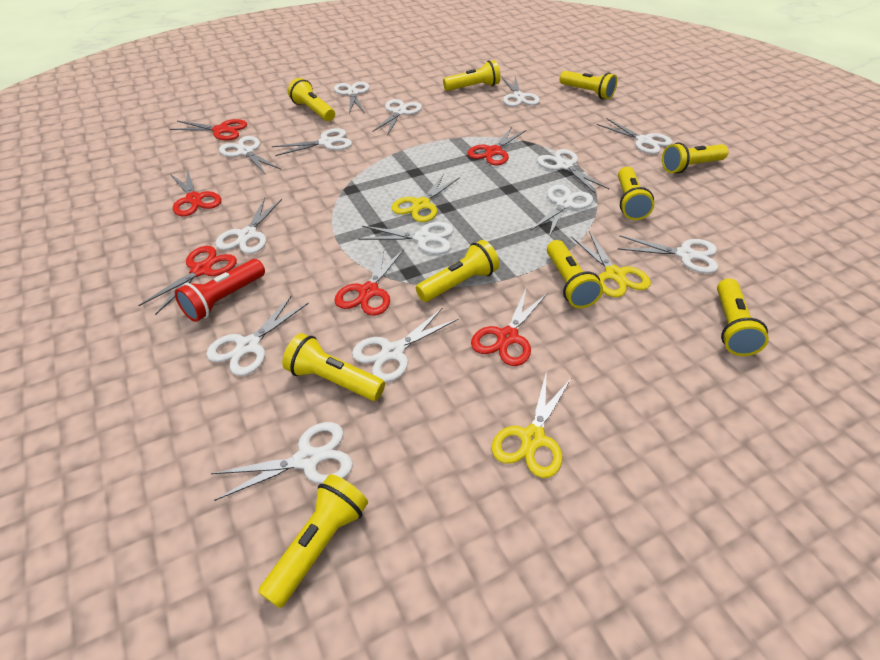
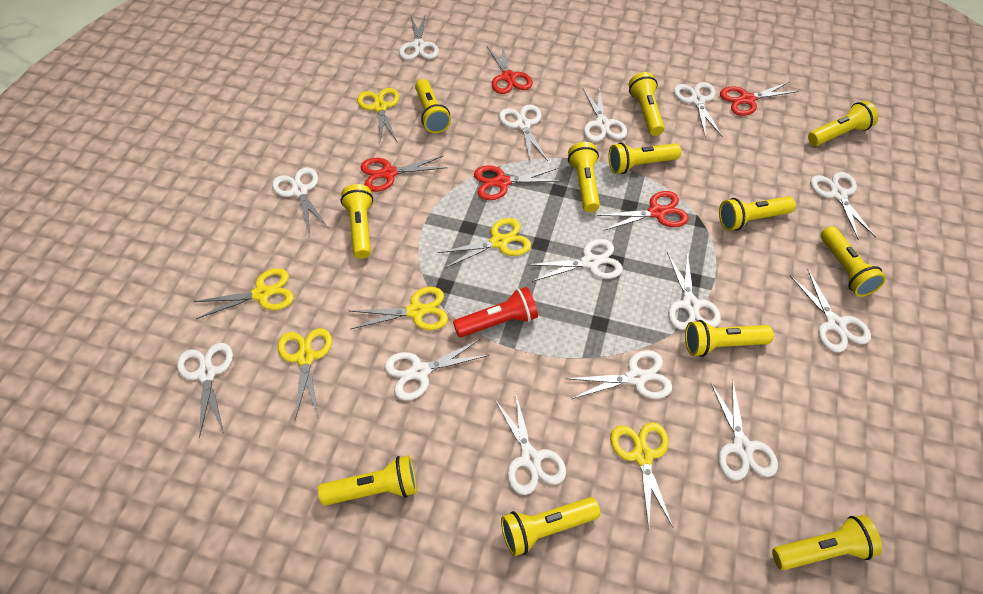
red scissors: 6 -> 5
yellow flashlight: 10 -> 12
yellow scissors: 3 -> 6

